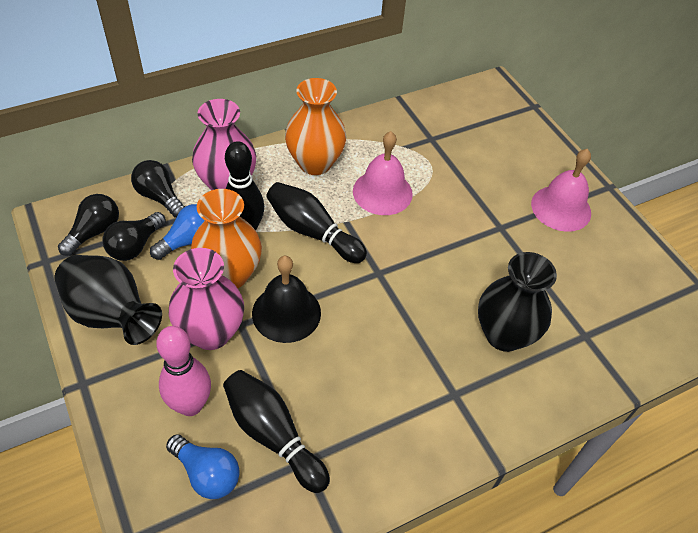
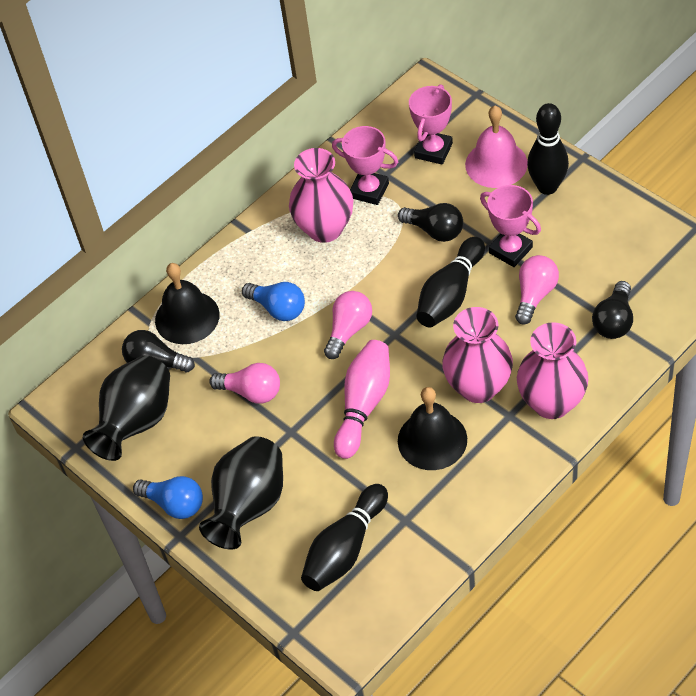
black bell: 1 -> 2
orange vase: 2 -> 0
pink bell: 2 -> 1
pink light bulb: 0 -> 3
pink trophy: 0 -> 3
pink vase: 2 -> 3

